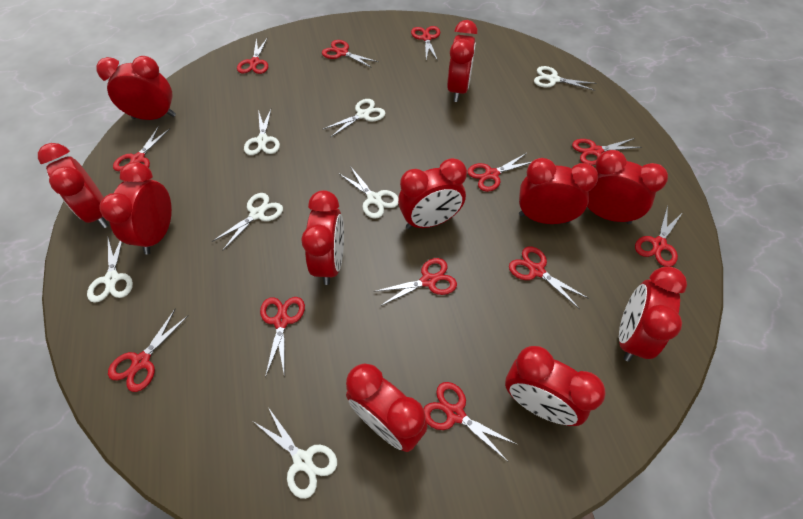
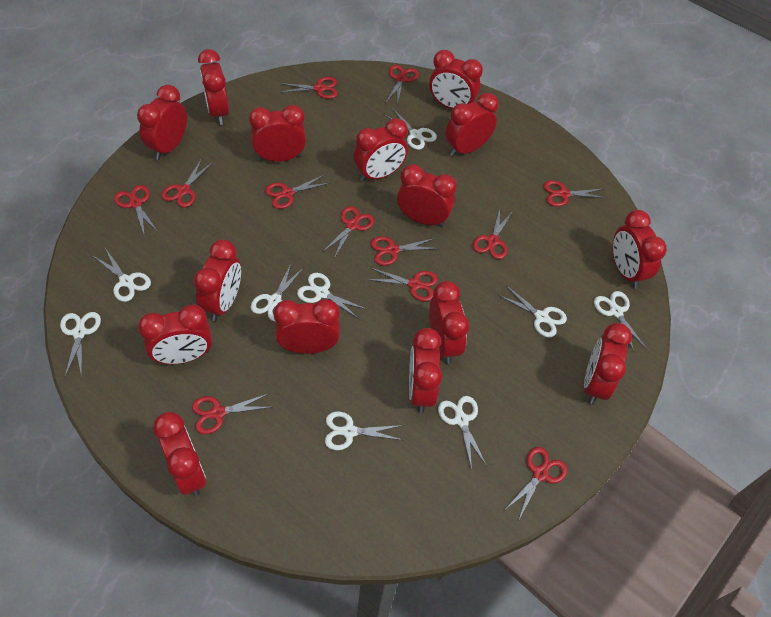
red clock: 11 -> 15
white scissors: 7 -> 9

